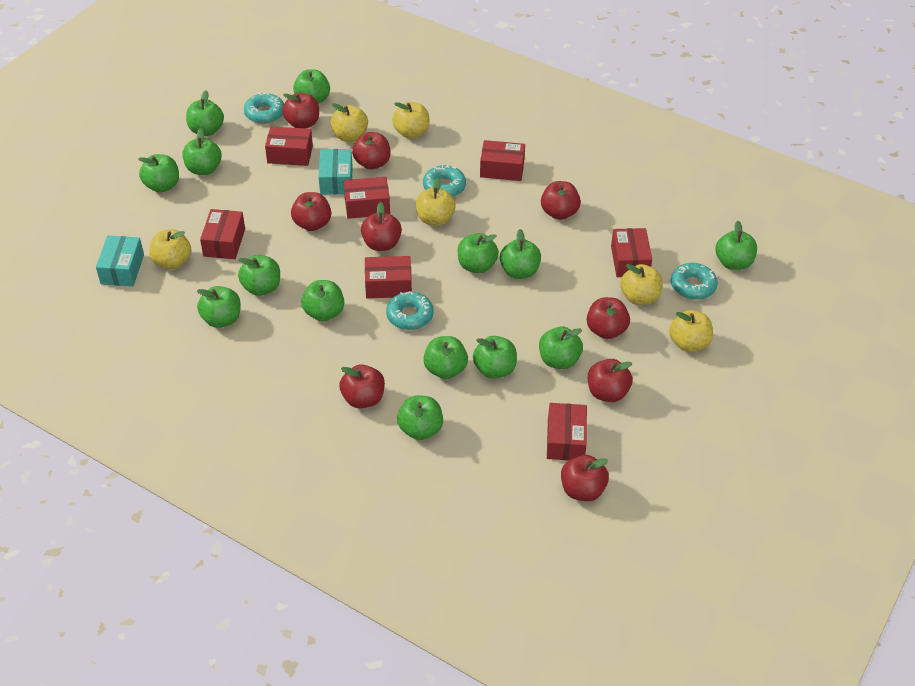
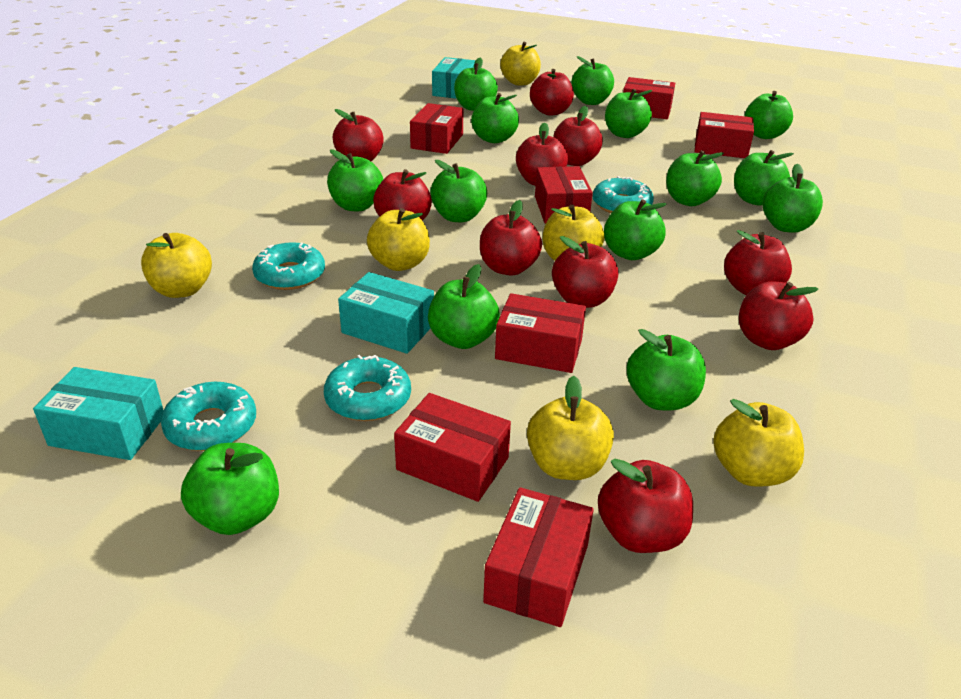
red apple: 9 -> 10
turquoise box: 2 -> 3

